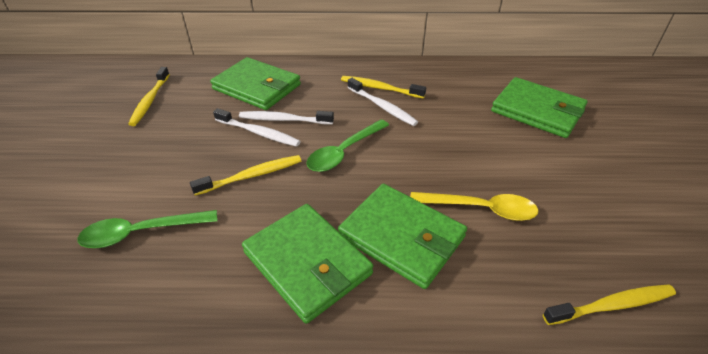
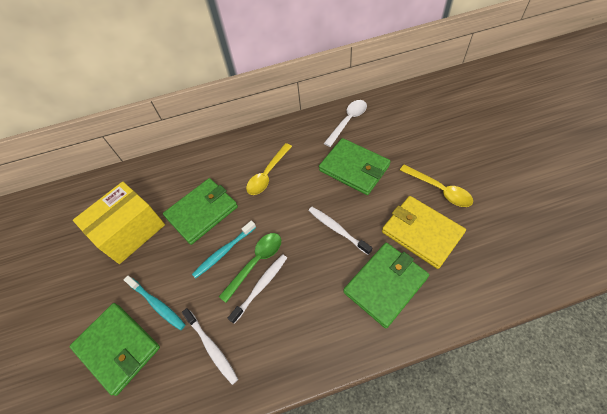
green spoon: 2 -> 1
turquoise toothbrush: 0 -> 2
white spoon: 0 -> 1
yellow box: 0 -> 1
yellow spoon: 1 -> 2
yellow toothbrush: 4 -> 0
yellow wallet: 0 -> 1

